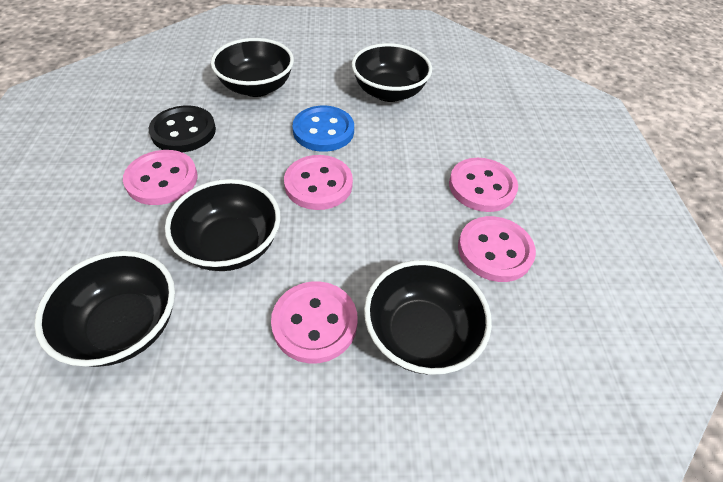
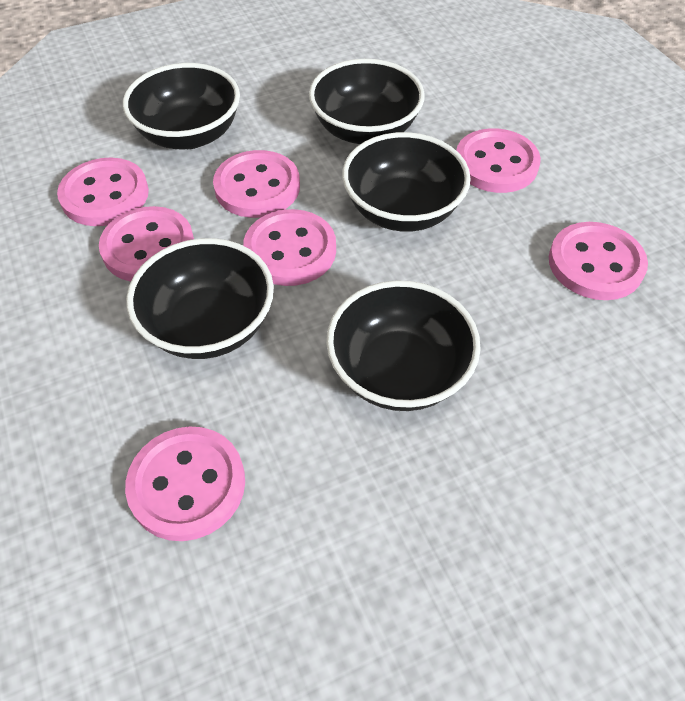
black button: 1 -> 0
blue button: 1 -> 0
pink button: 5 -> 7

